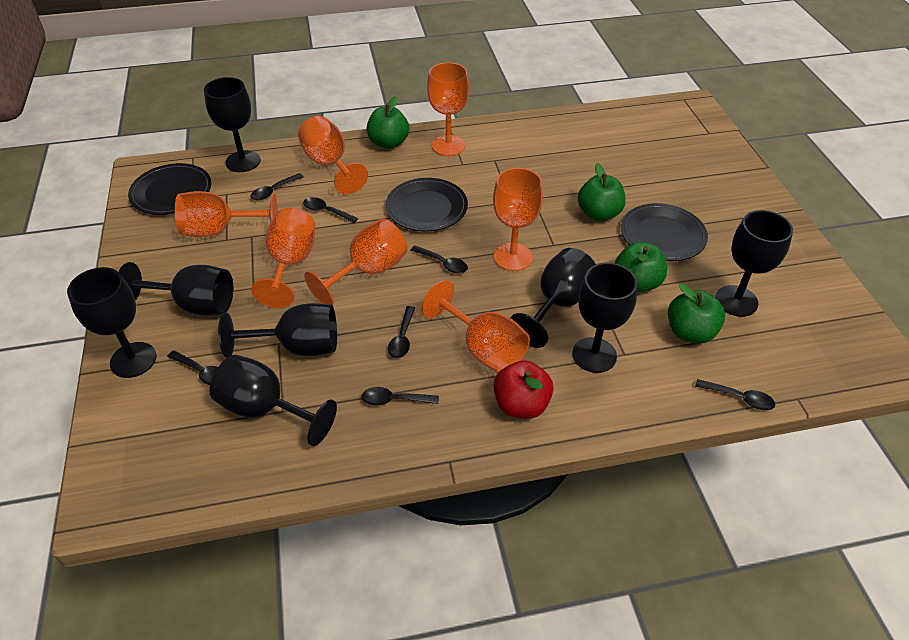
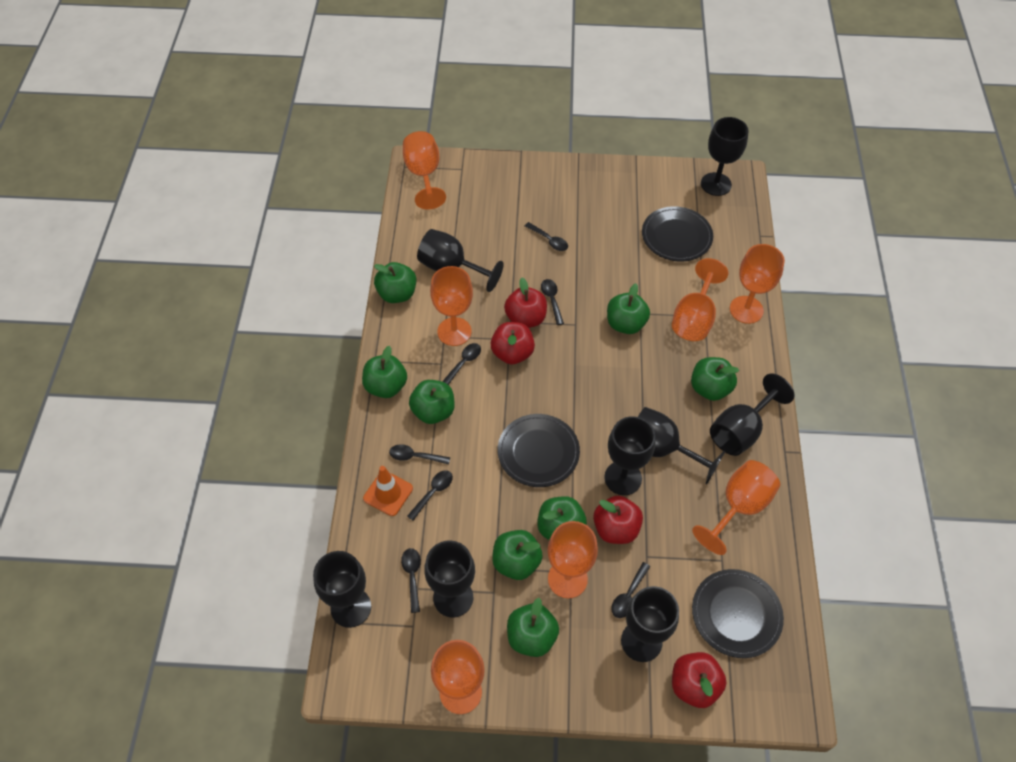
green apple: 4 -> 8
orange traffic cone: 0 -> 1
red apple: 1 -> 4

